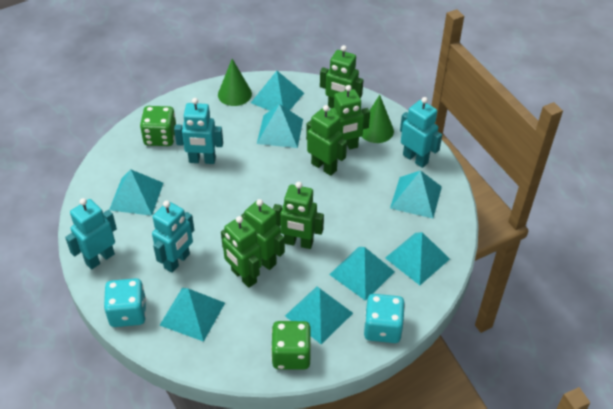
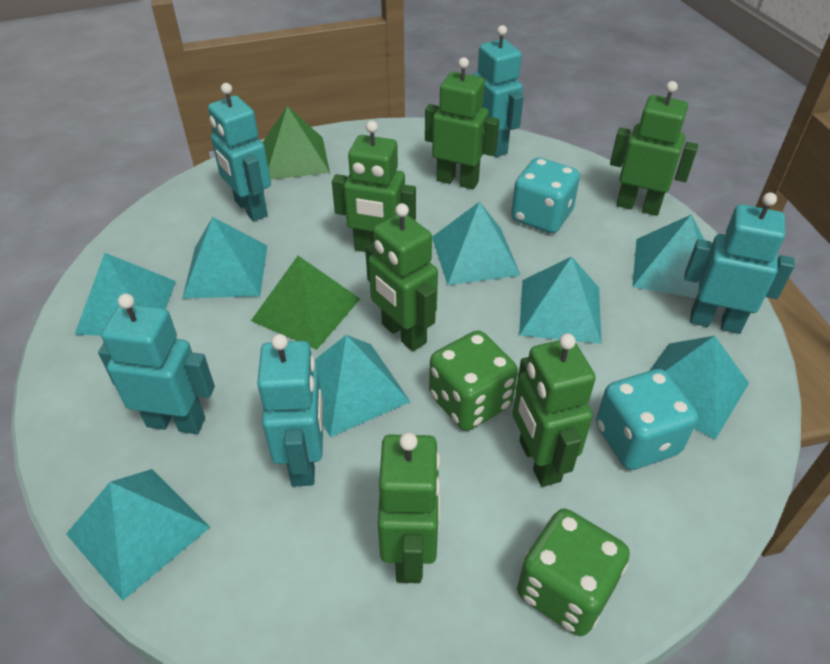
green cone: 2 -> 0
green pyramid: 0 -> 2
turquoise robot: 4 -> 5

